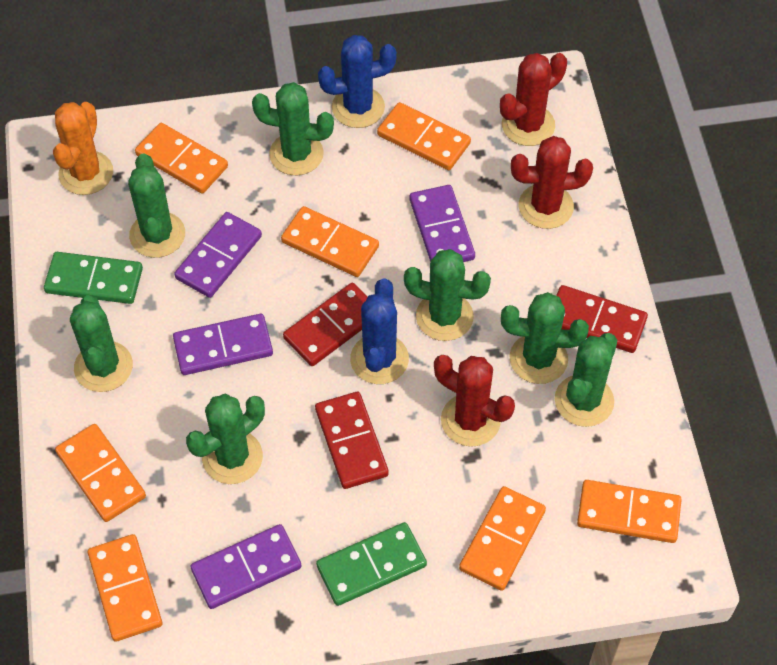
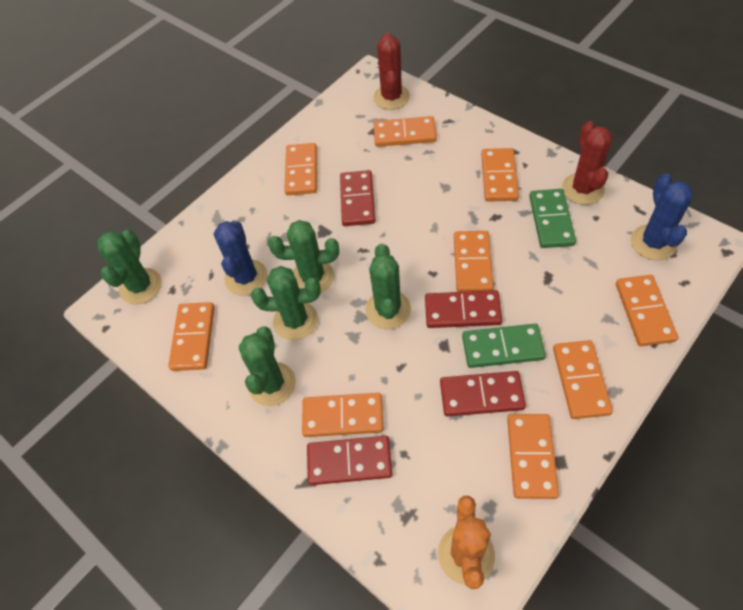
green cactus: 7 -> 5
orange domino: 7 -> 9
purple domino: 4 -> 0
red cactus: 3 -> 2
red domino: 3 -> 4

